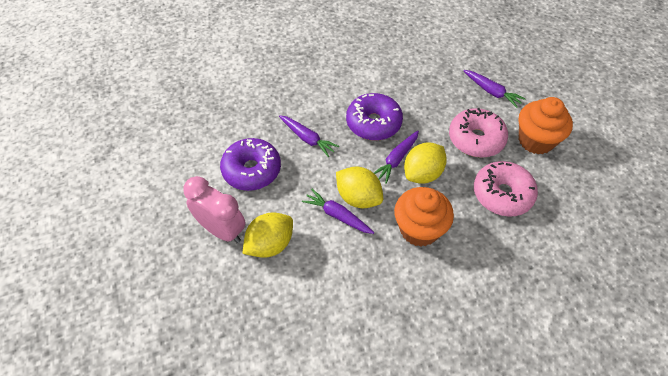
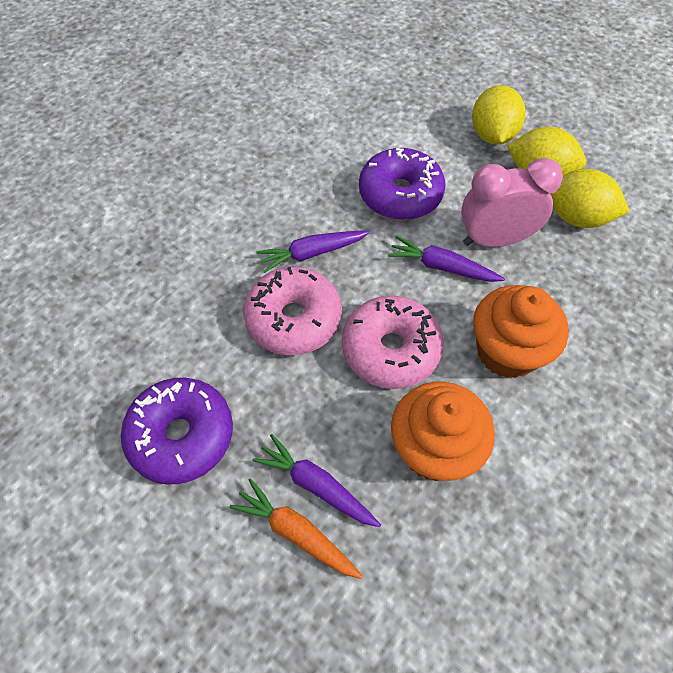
orange carrot: 0 -> 1
purple carrot: 4 -> 3

